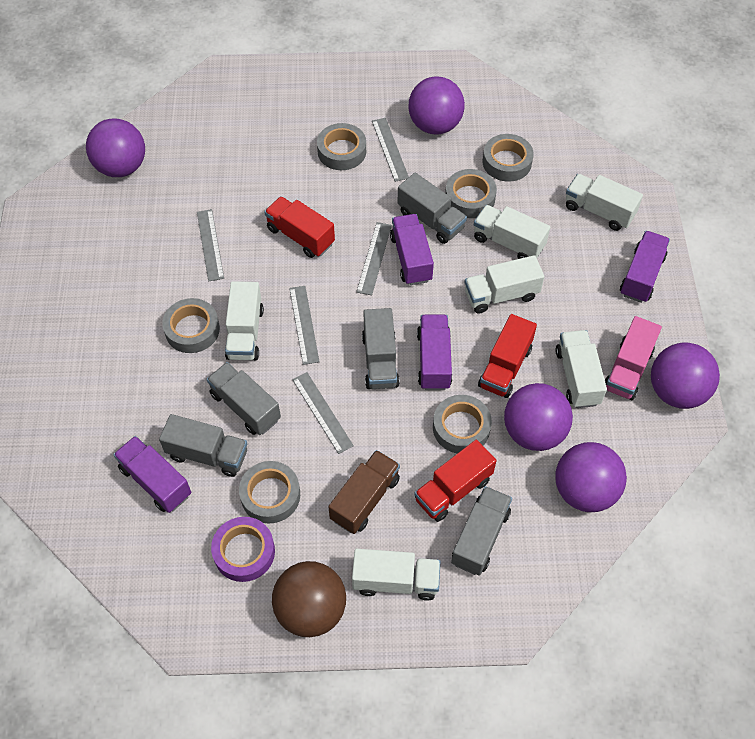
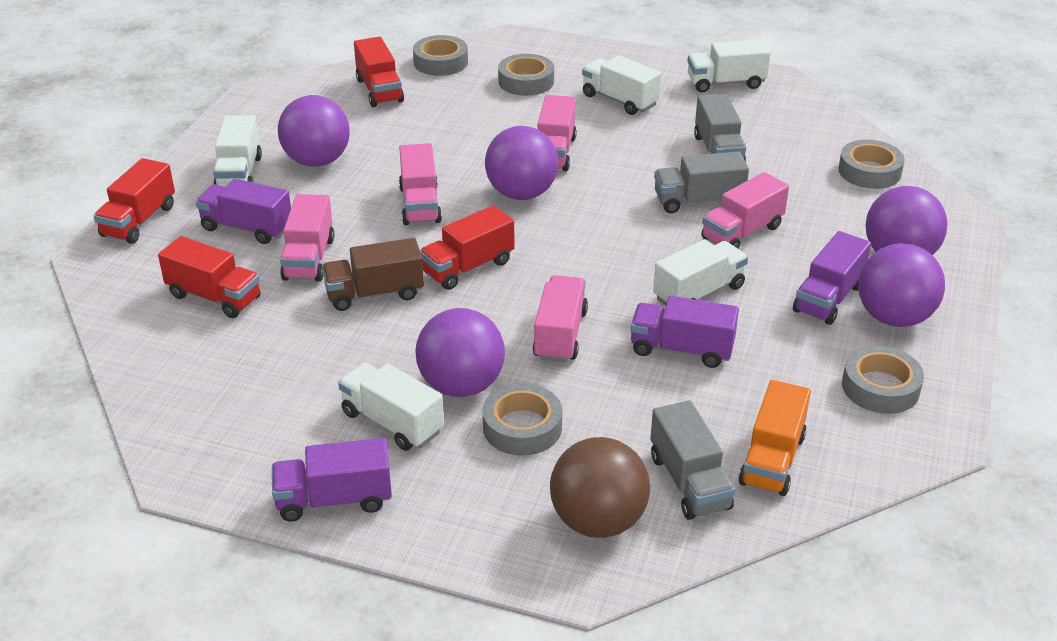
grey ruler: 5 -> 0
grey tape: 6 -> 5
grey truck: 5 -> 3
orange truck: 0 -> 1
pink truck: 1 -> 5
purple tape: 1 -> 0
red truck: 3 -> 4
white truck: 6 -> 5

